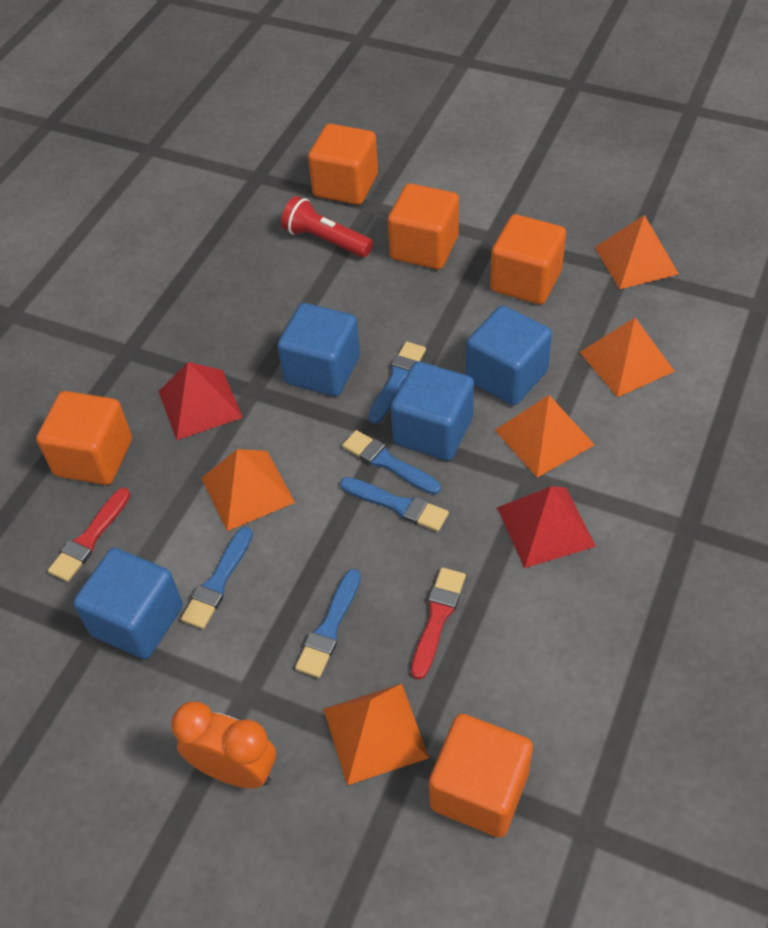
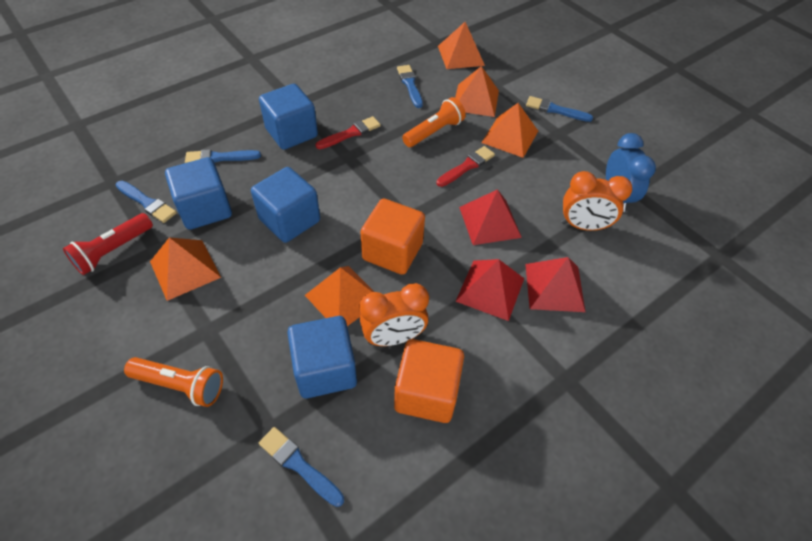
blue clock: 0 -> 1
orange clock: 1 -> 2
orange cube: 5 -> 2
orange flashlight: 0 -> 2
red pyramid: 2 -> 3

